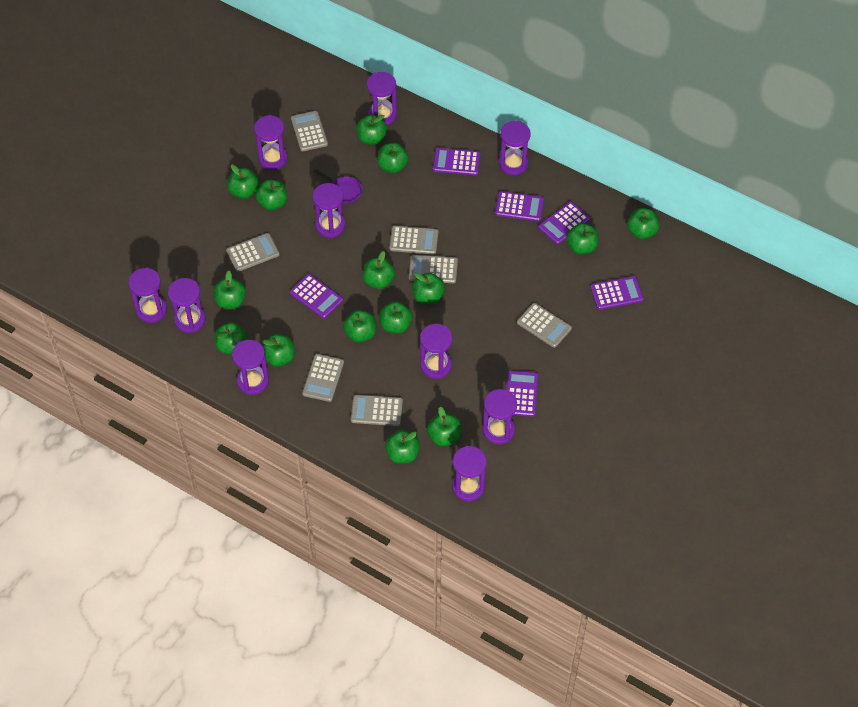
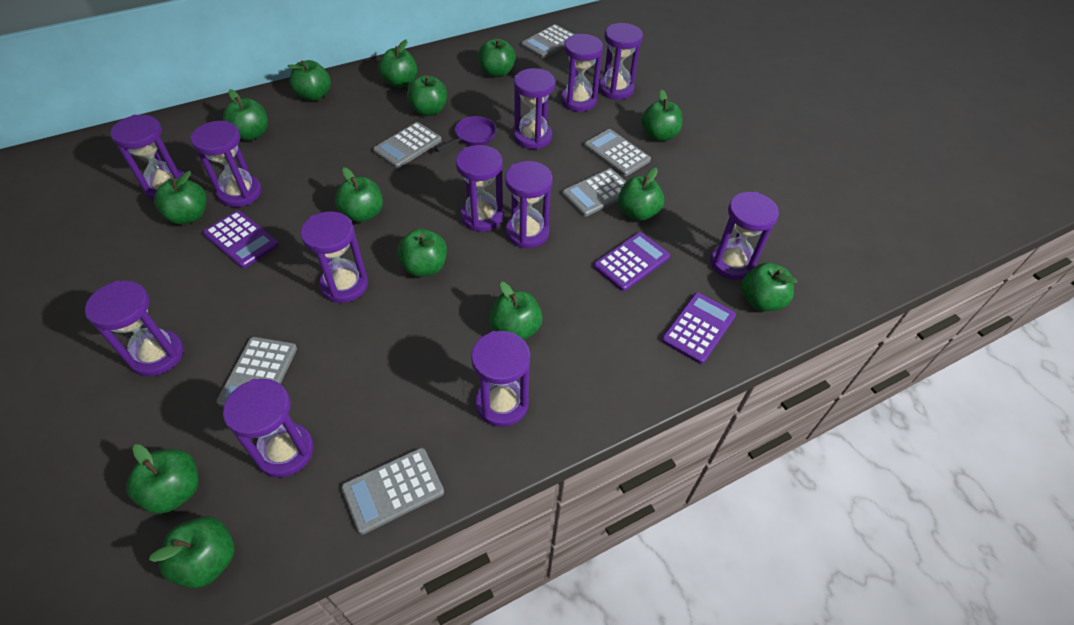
green apple: 15 -> 14
grey calculator: 7 -> 6
purple calculator: 6 -> 3
purple hourglass: 10 -> 12

